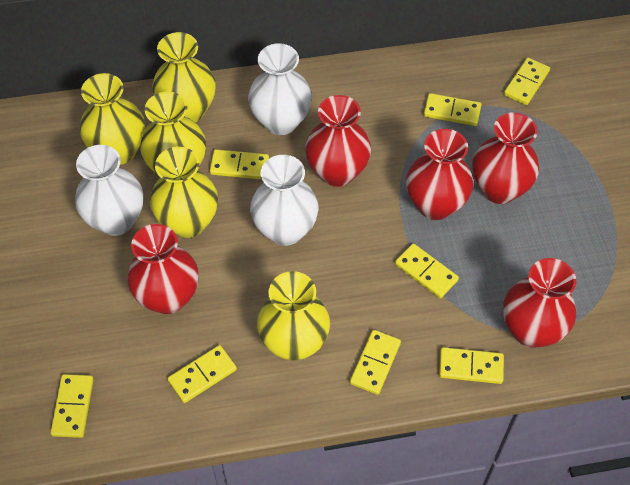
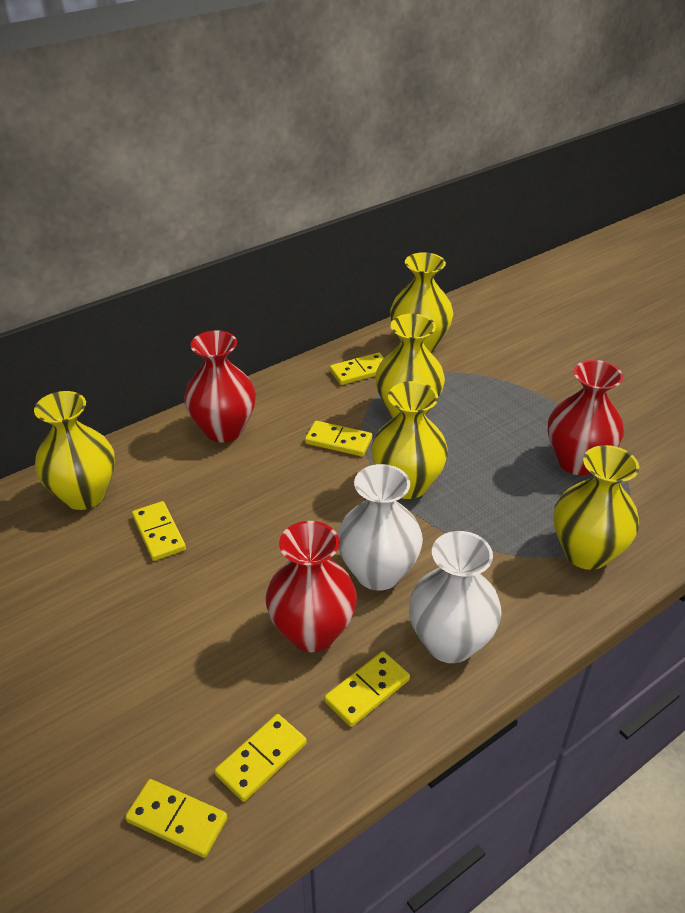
red vase: 5 -> 3
white vase: 3 -> 2
yellow domino: 8 -> 6

